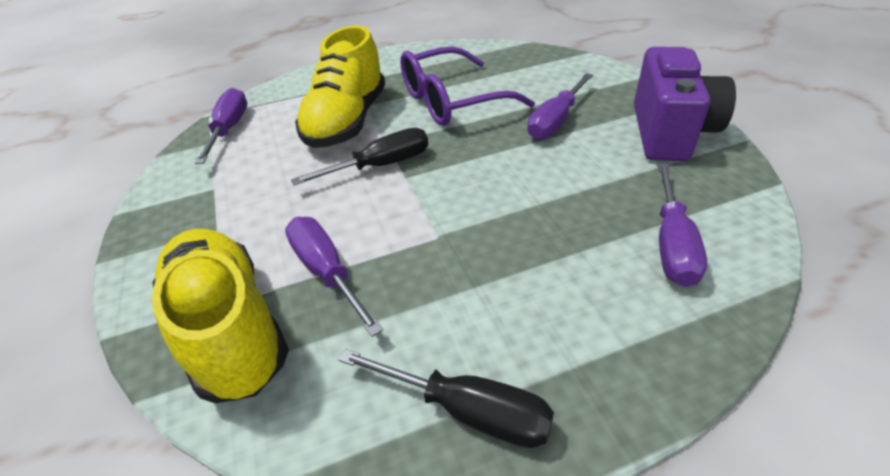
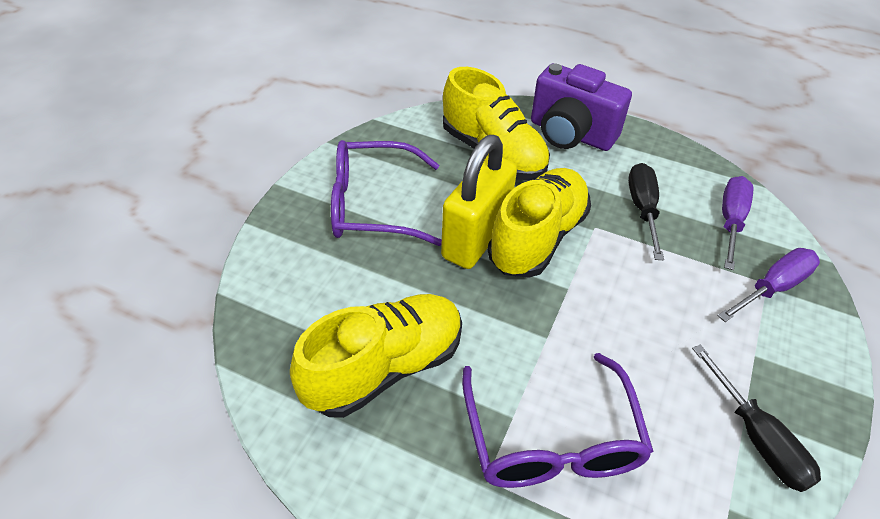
purple glasses: 1 -> 2
purple screwdriver: 4 -> 2
yellow padlock: 0 -> 1
yellow shoe: 2 -> 3

